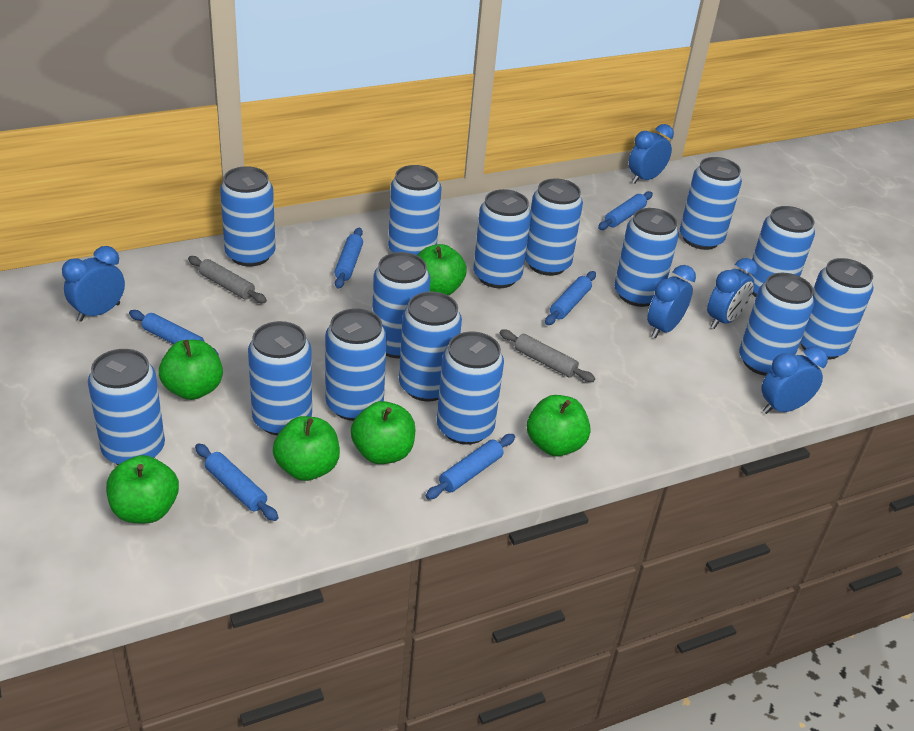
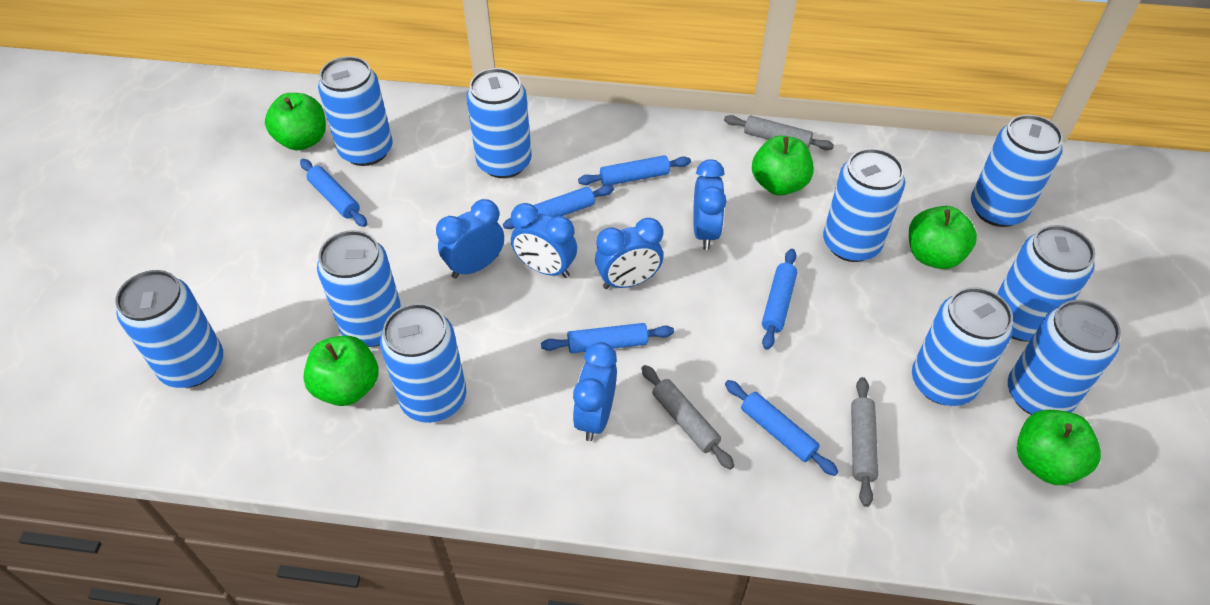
blue can: 15 -> 10
green apple: 6 -> 5
grey rolling pin: 2 -> 3

